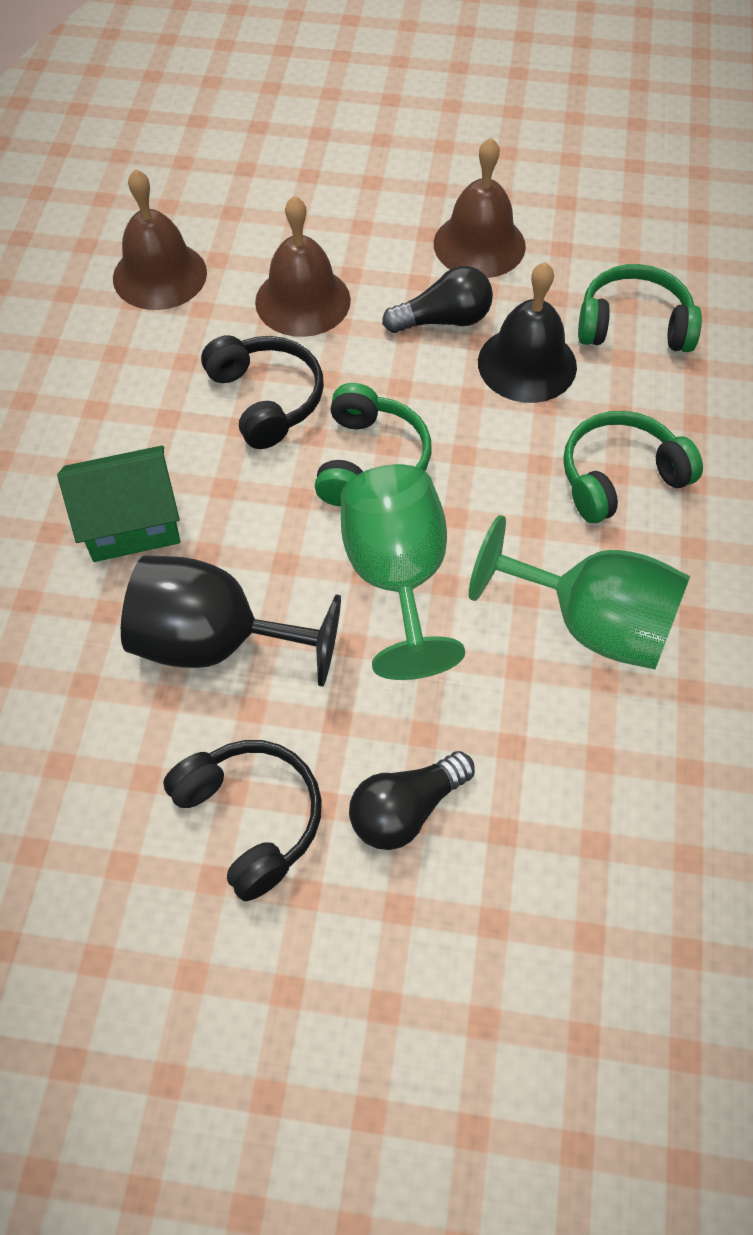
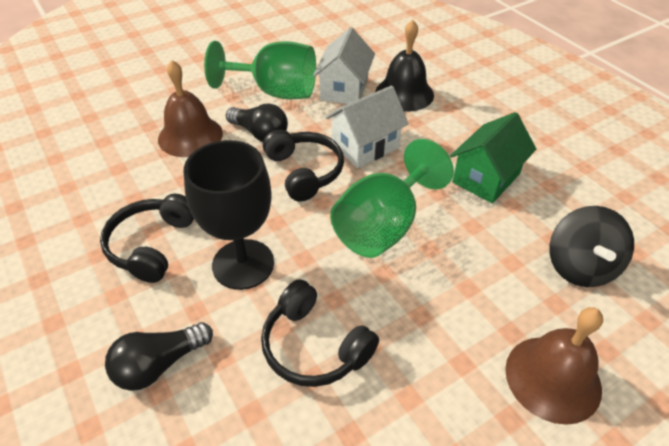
black headphones: 2 -> 3
black spinning top: 0 -> 1
brown bell: 3 -> 2
green headphones: 3 -> 0
white house: 0 -> 2

